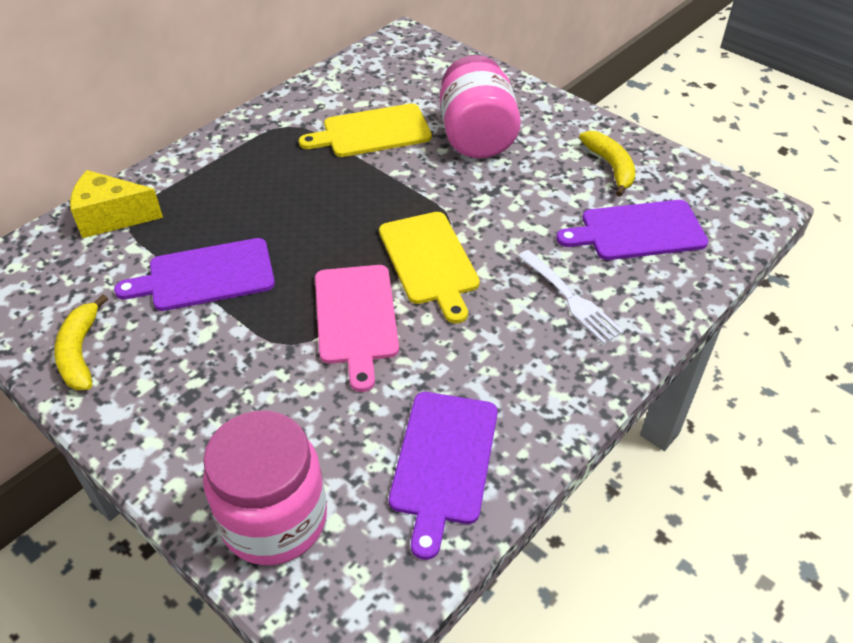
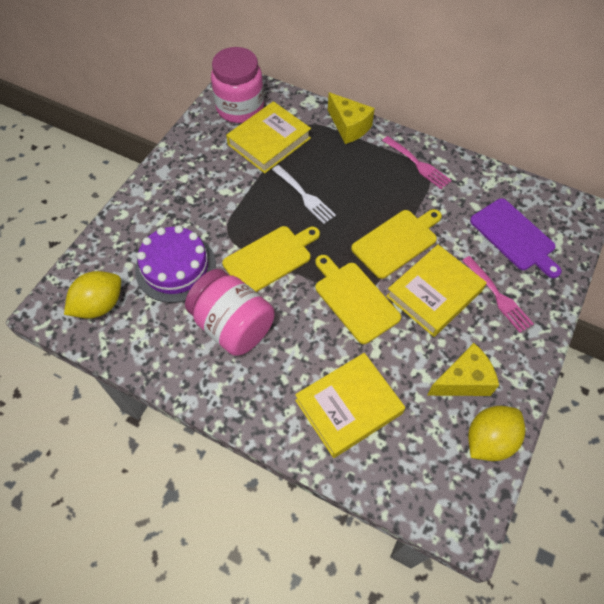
pink cutting board: 1 -> 0
pink fork: 0 -> 2
purple cake: 0 -> 1
purple cutting board: 3 -> 1
yellow banana: 2 -> 0
yellow book: 0 -> 3
yellow cheese: 1 -> 2
yellow cutting board: 2 -> 3
yellow lemon: 0 -> 2

